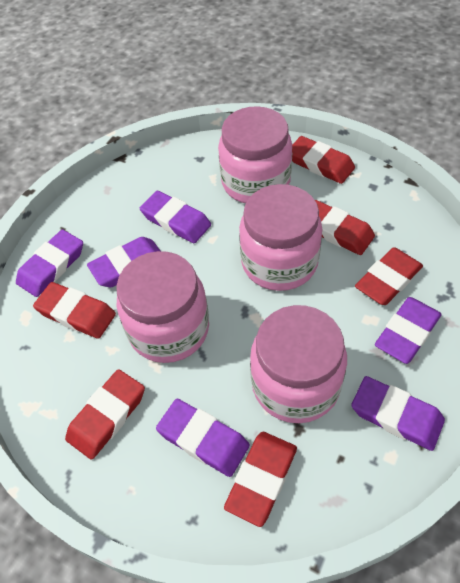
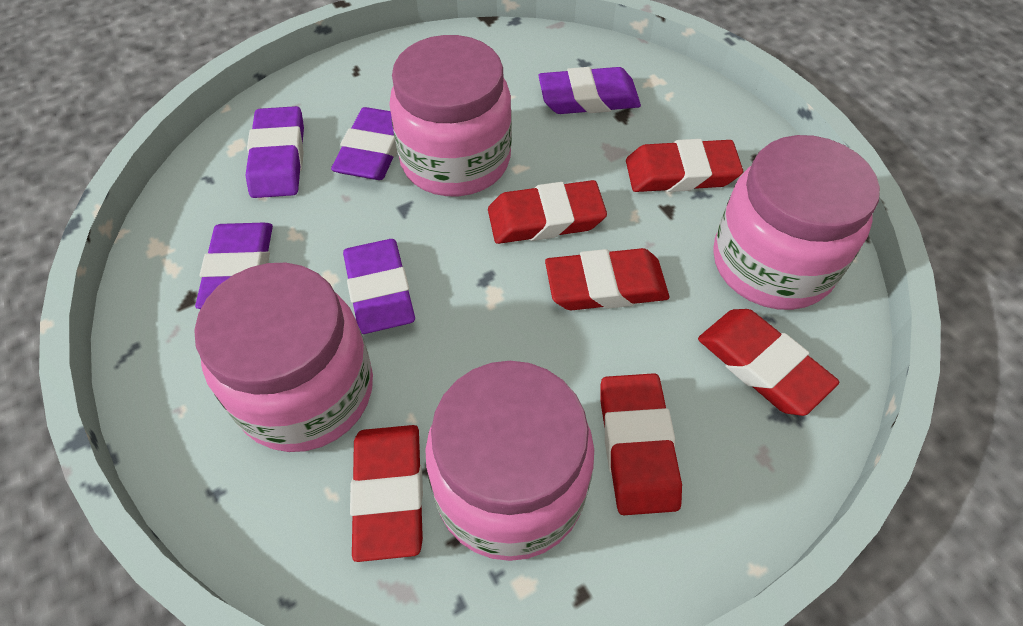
purple eraser: 6 -> 5

